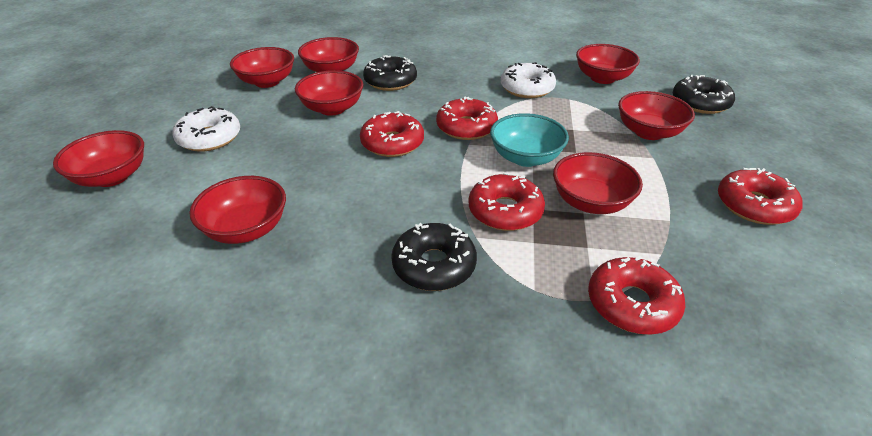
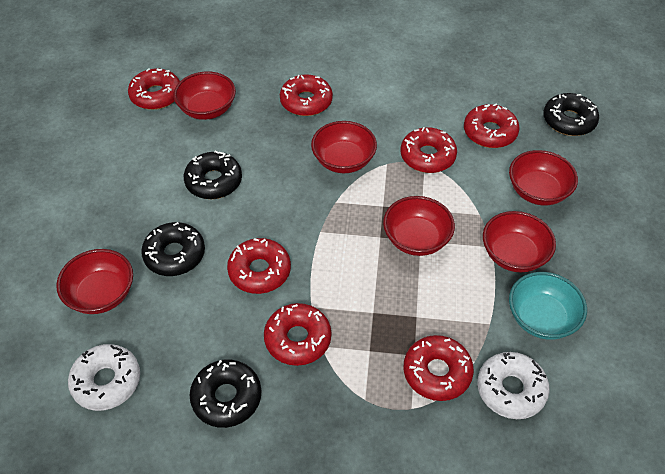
black donut: 3 -> 4
red bowl: 8 -> 6
red donut: 5 -> 7

